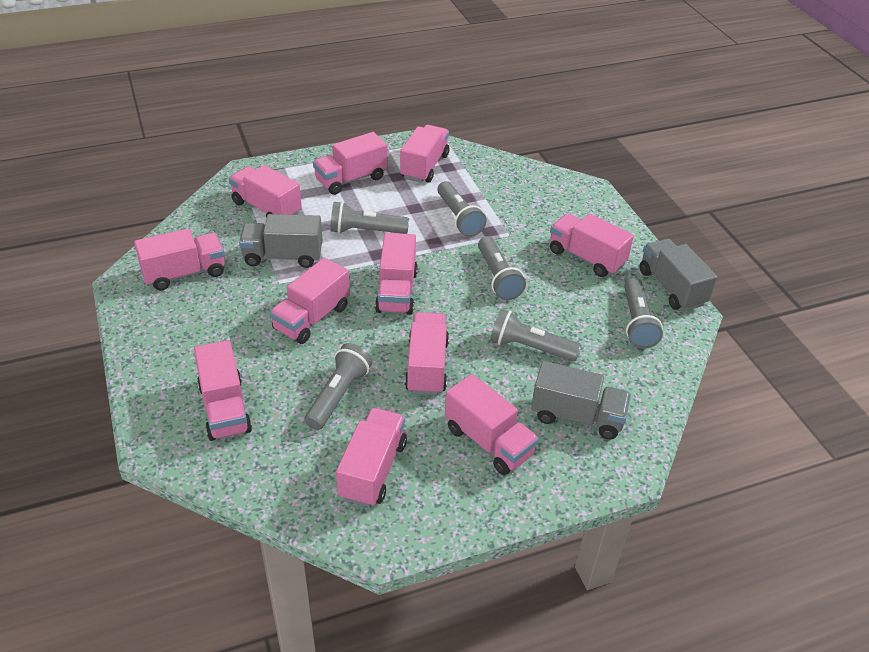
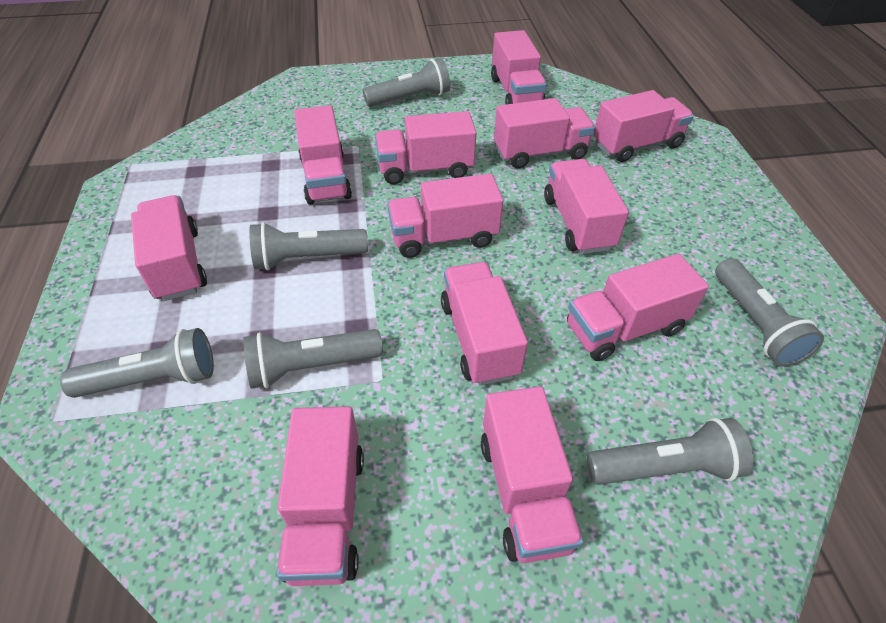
grey truck: 3 -> 0
pink truck: 11 -> 12

